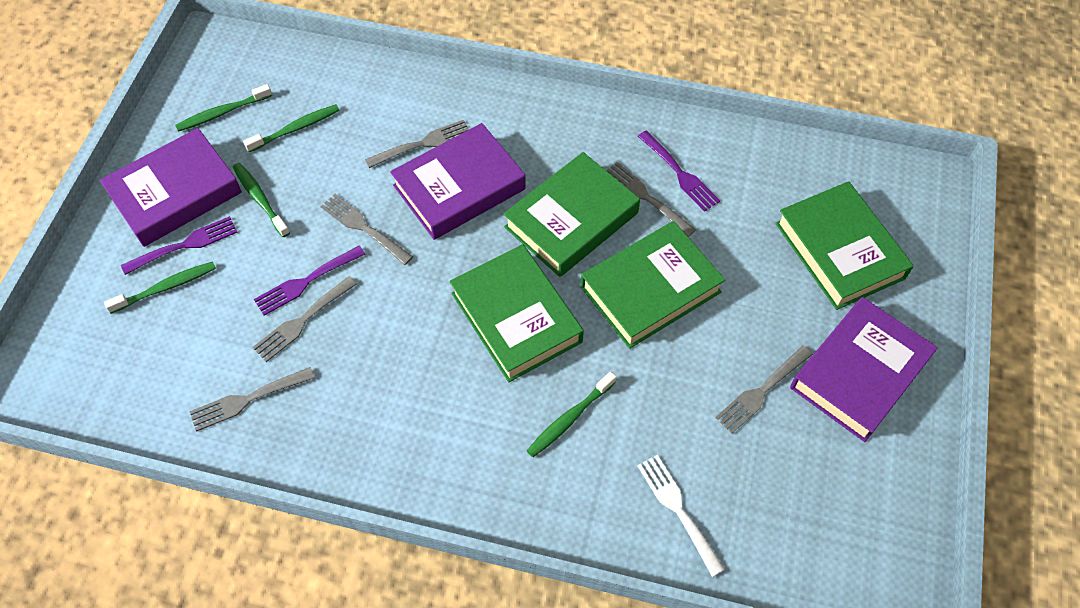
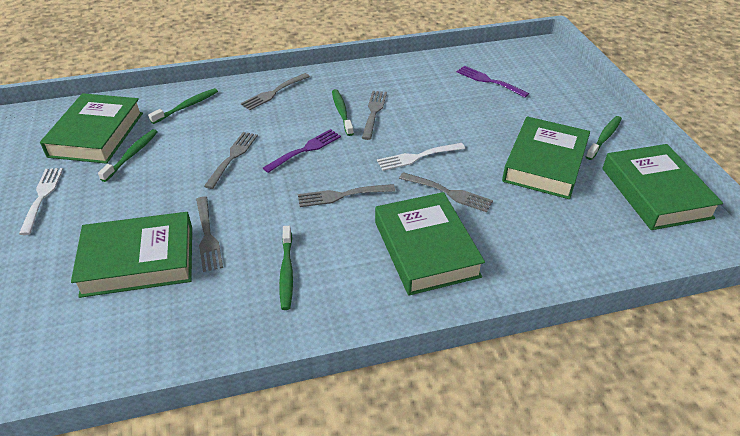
green book: 4 -> 5
purple book: 3 -> 0
purple fork: 3 -> 2
white fork: 1 -> 2

